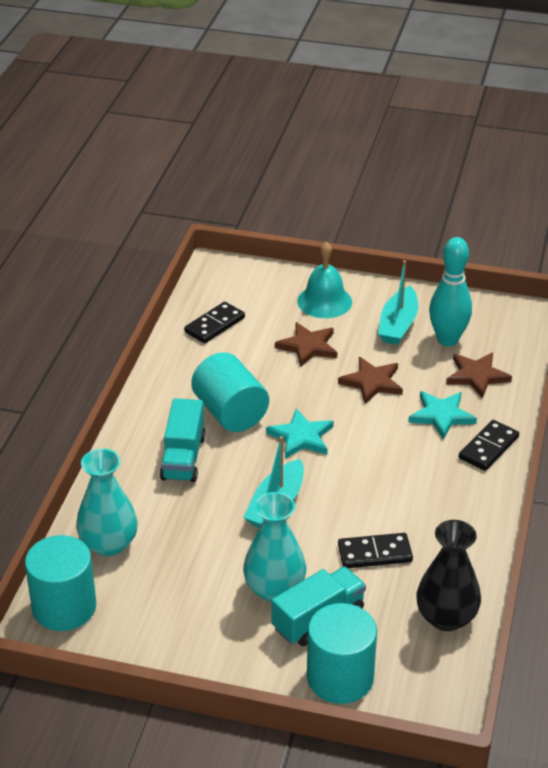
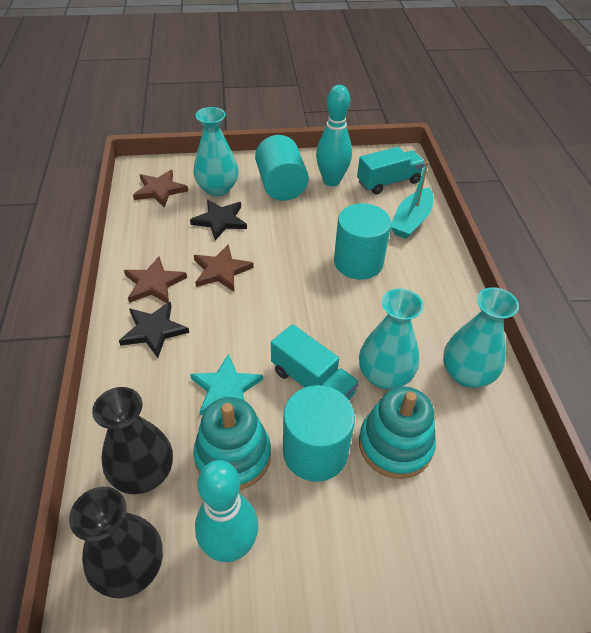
black domino: 3 -> 0
black star: 0 -> 2
black vase: 1 -> 2
turquoise bell: 1 -> 0
turquoise boat: 2 -> 1
turquoise bowling pin: 1 -> 2
turquoise stacking toy: 0 -> 2
turquoise star: 2 -> 1
turquoise vase: 2 -> 3

